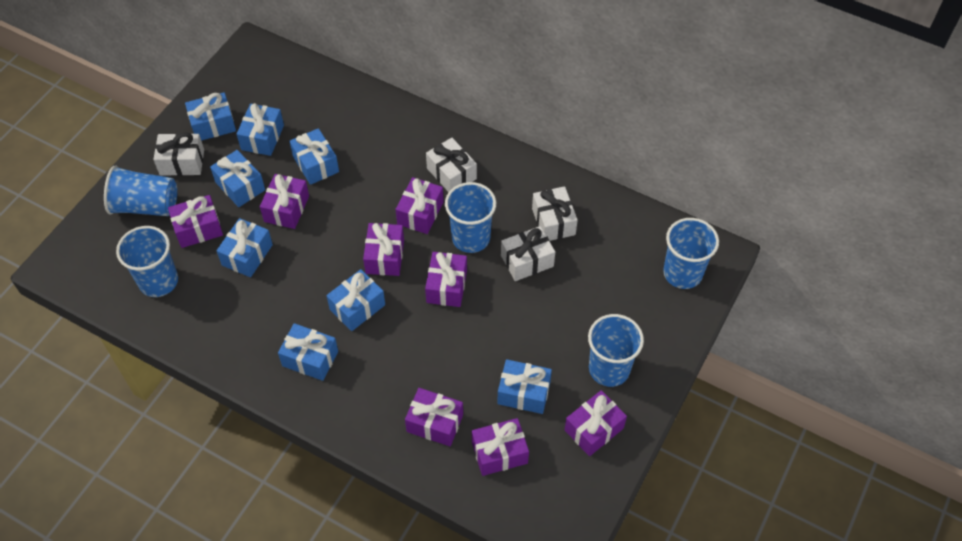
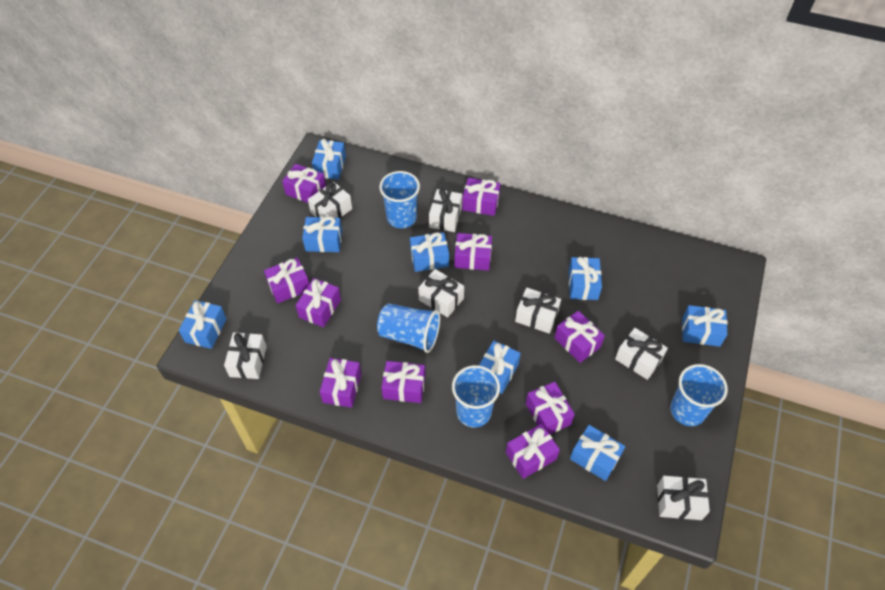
blue cup: 5 -> 4
purple gift: 8 -> 10
white gift: 4 -> 7

